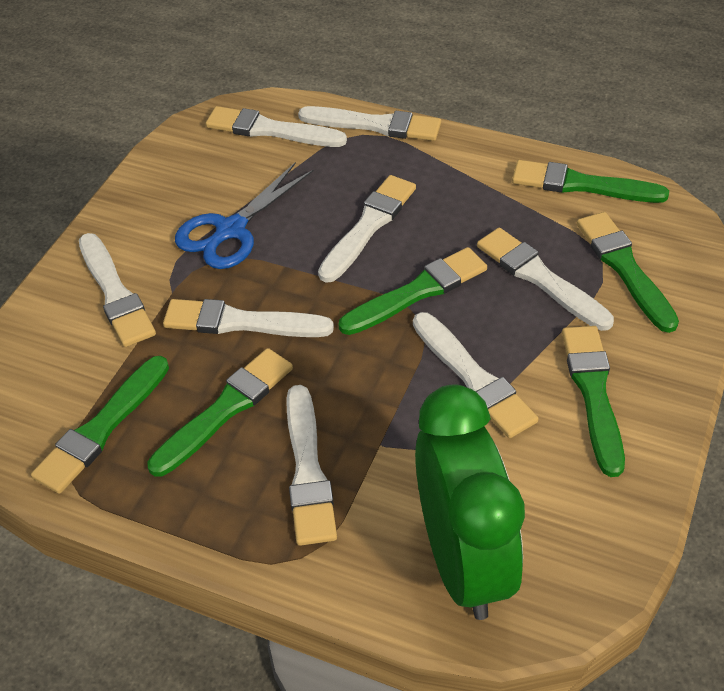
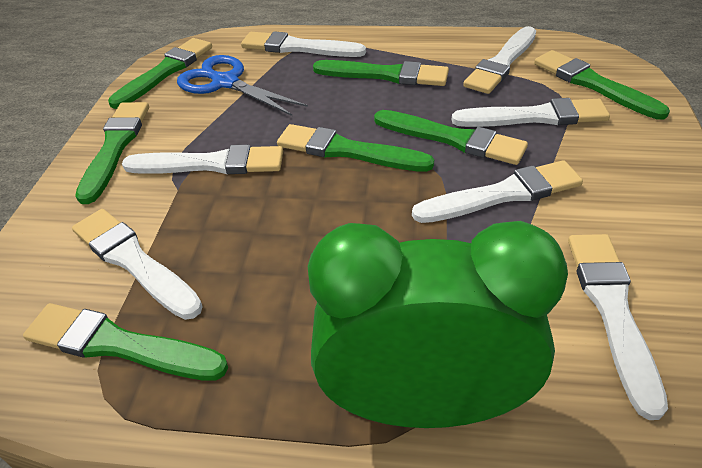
green brush: 6 -> 7
white brush: 8 -> 7

